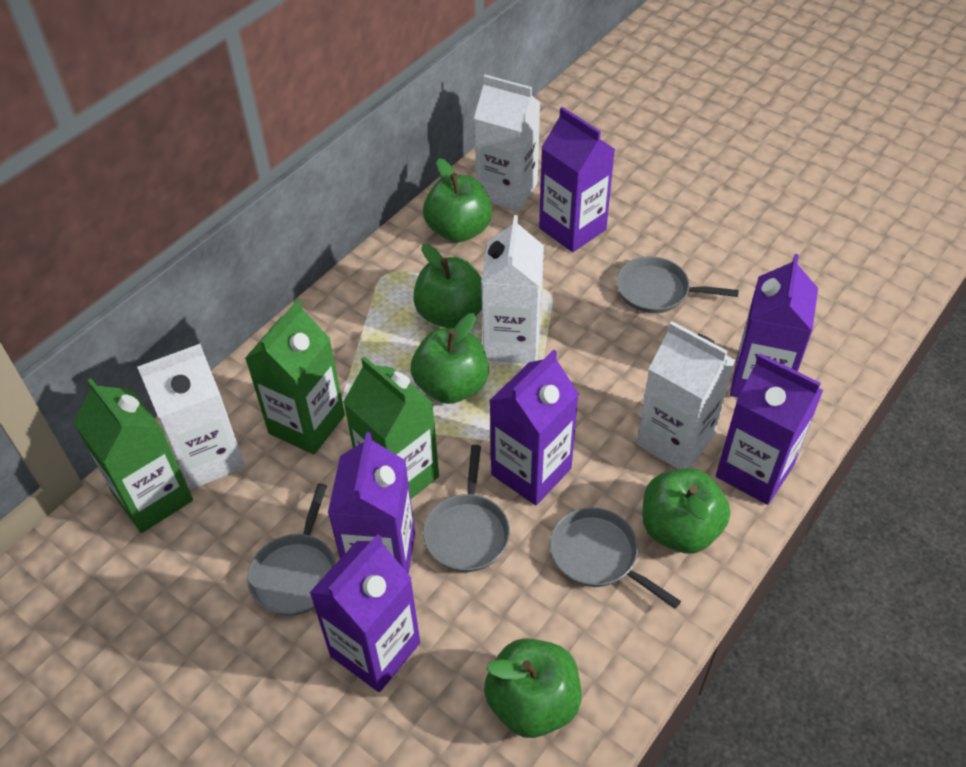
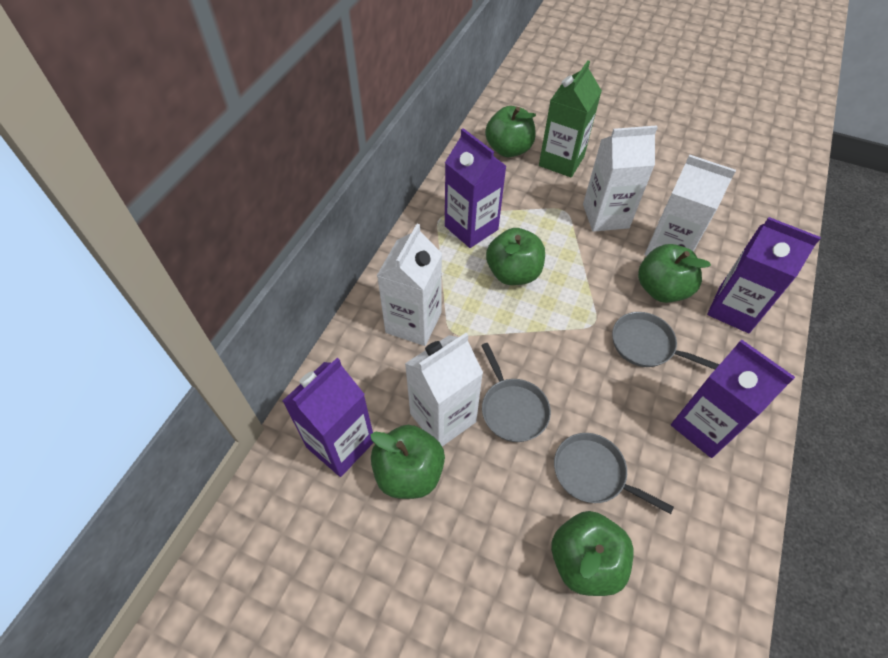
green carton: 3 -> 1
grey pan: 4 -> 3
purple carton: 6 -> 4

